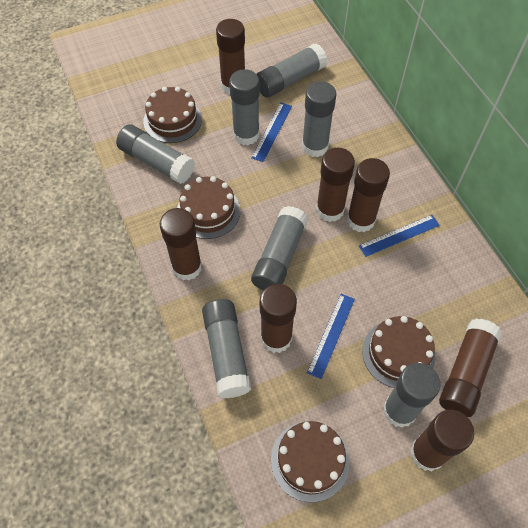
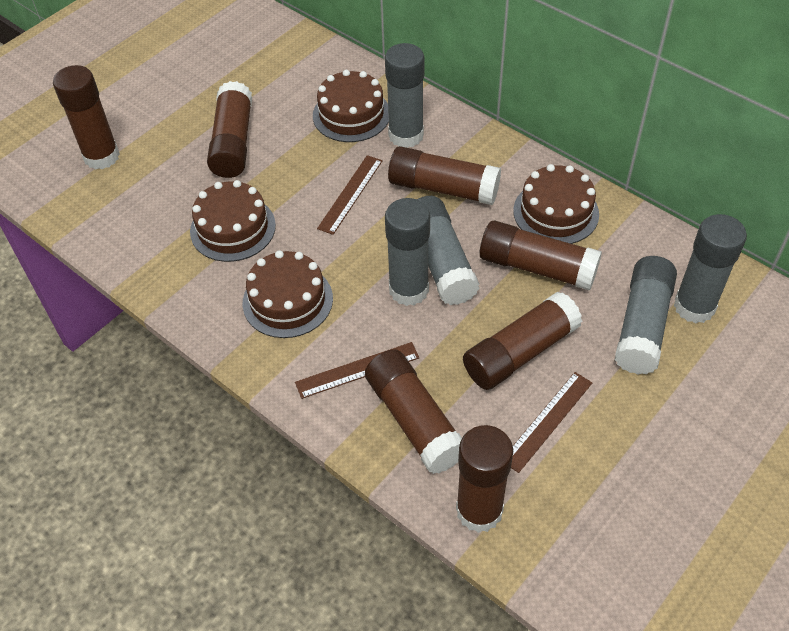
blue ruler: 3 -> 0
brown ruler: 0 -> 3
grey glue stick: 7 -> 5

